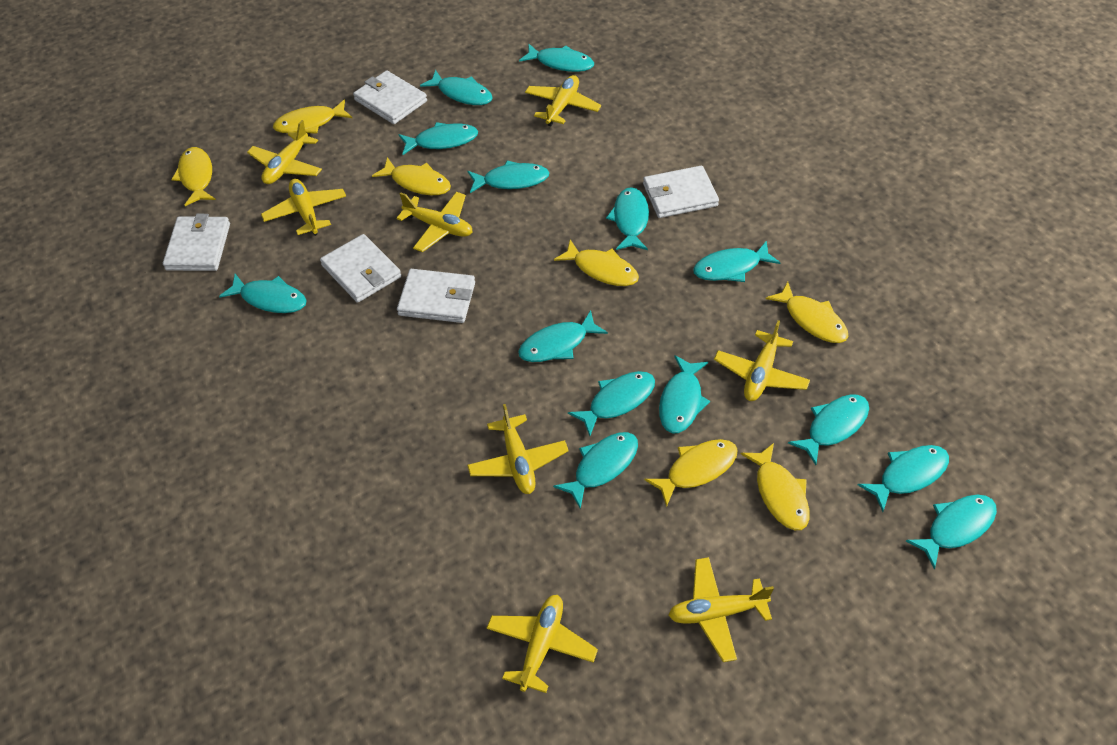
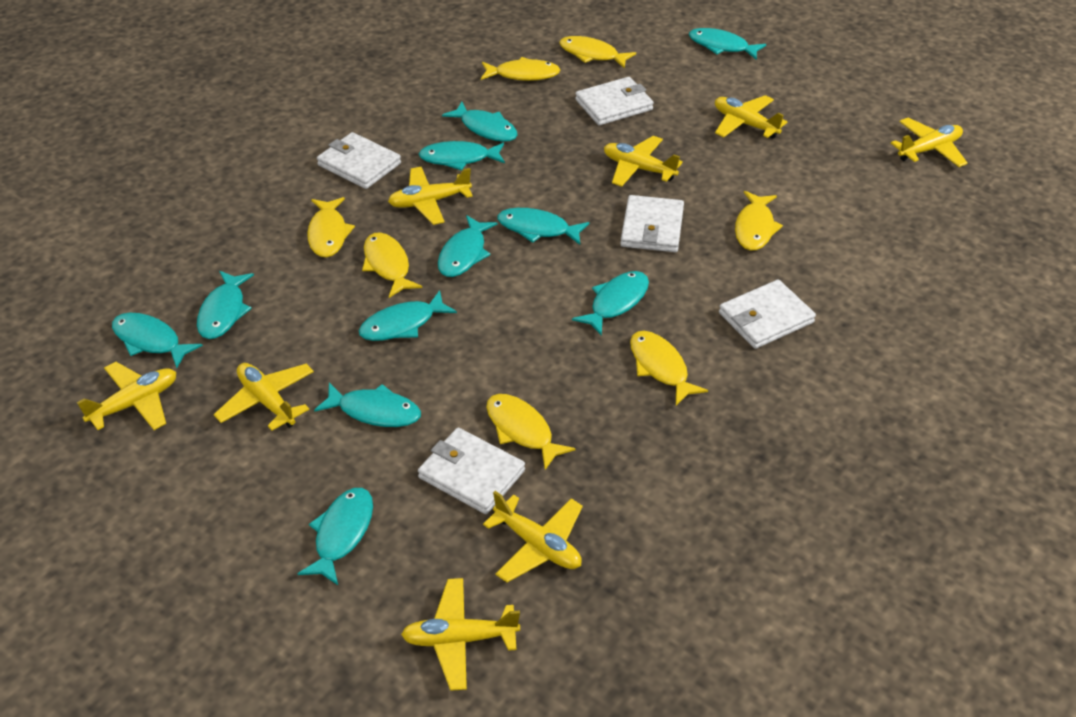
turquoise fish: 14 -> 11

